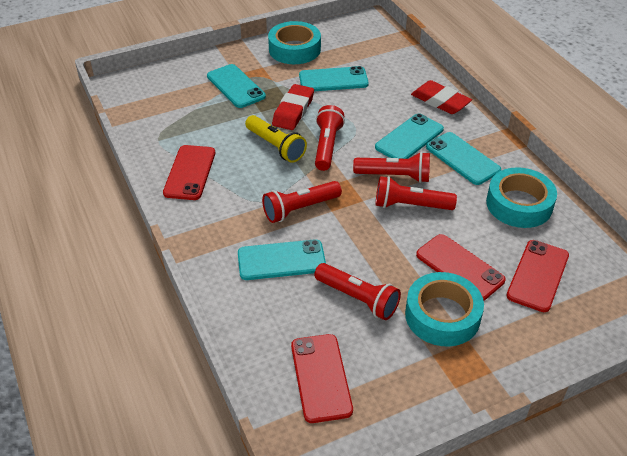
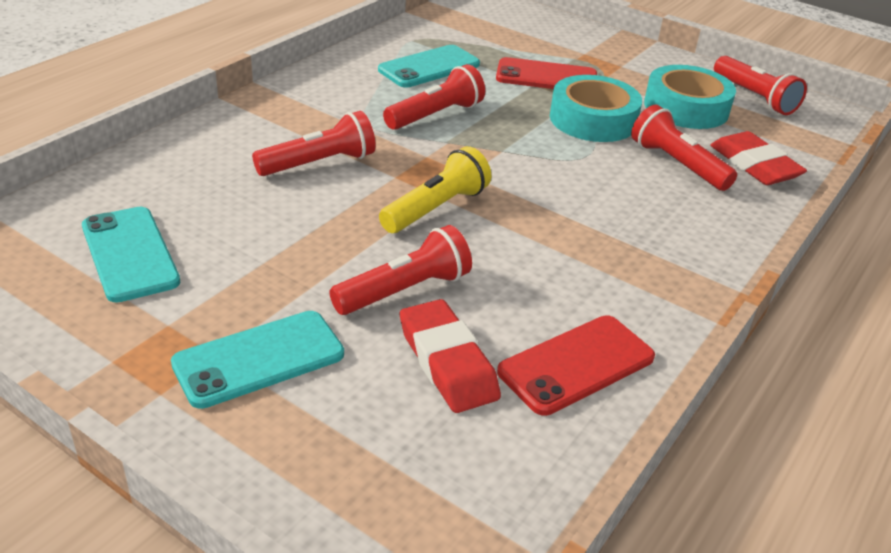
red phone: 4 -> 2
turquoise phone: 5 -> 3
turquoise tape: 3 -> 2

